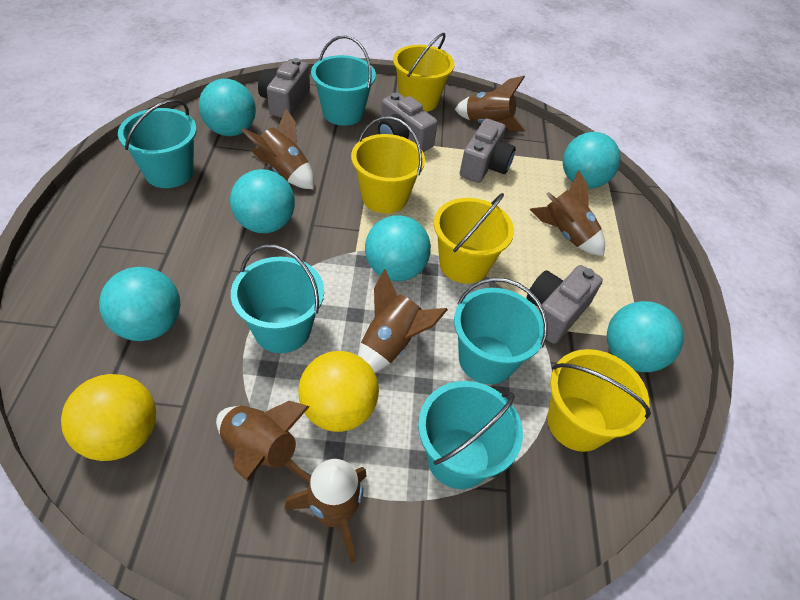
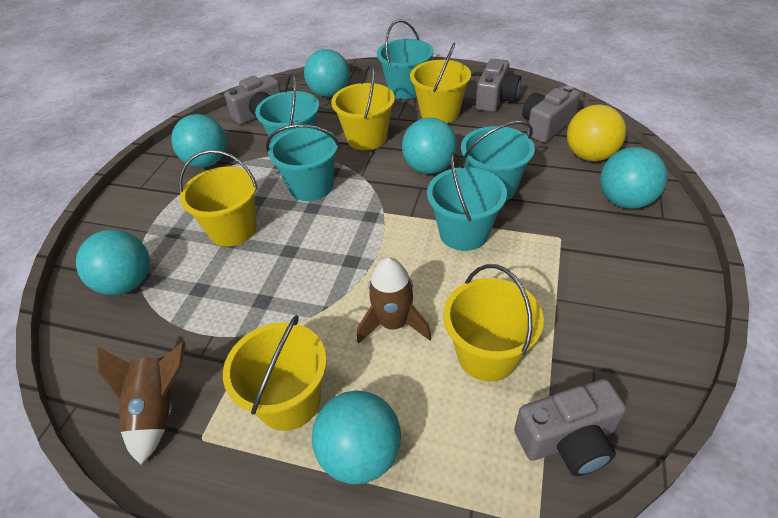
brown rocket: 6 -> 2
yellow ball: 2 -> 1
yellow bucket: 4 -> 5

